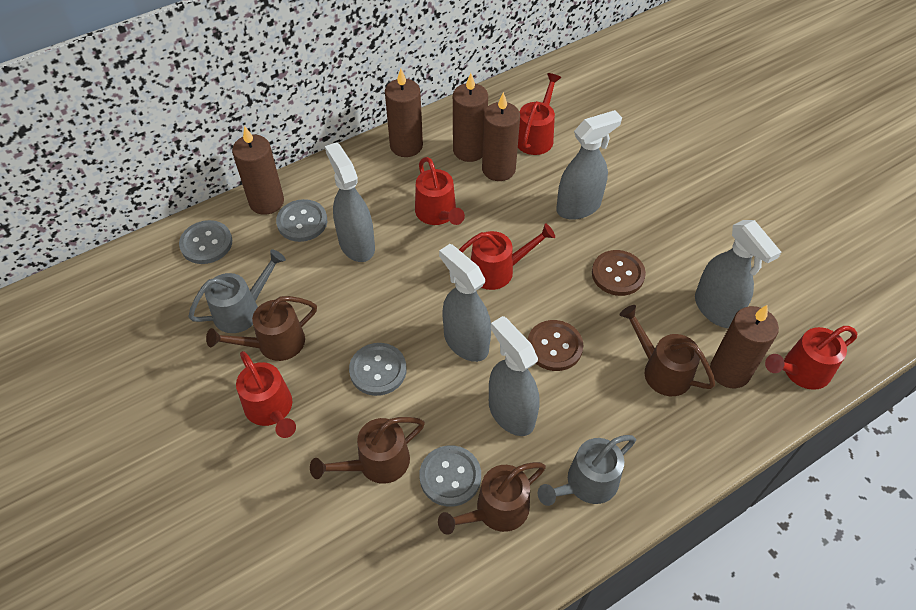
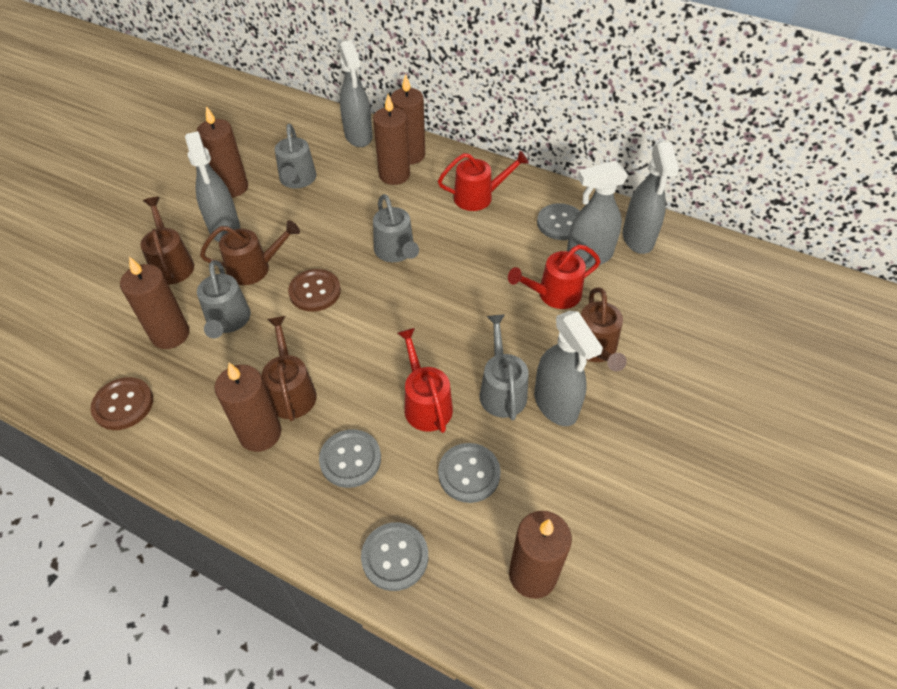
brown candle: 5 -> 6
grey watering can: 2 -> 4
red watering can: 5 -> 3

